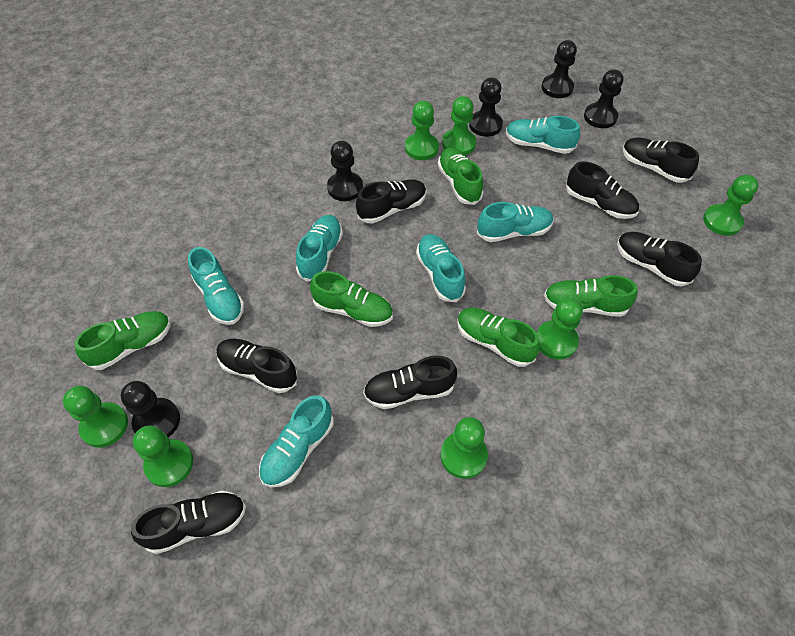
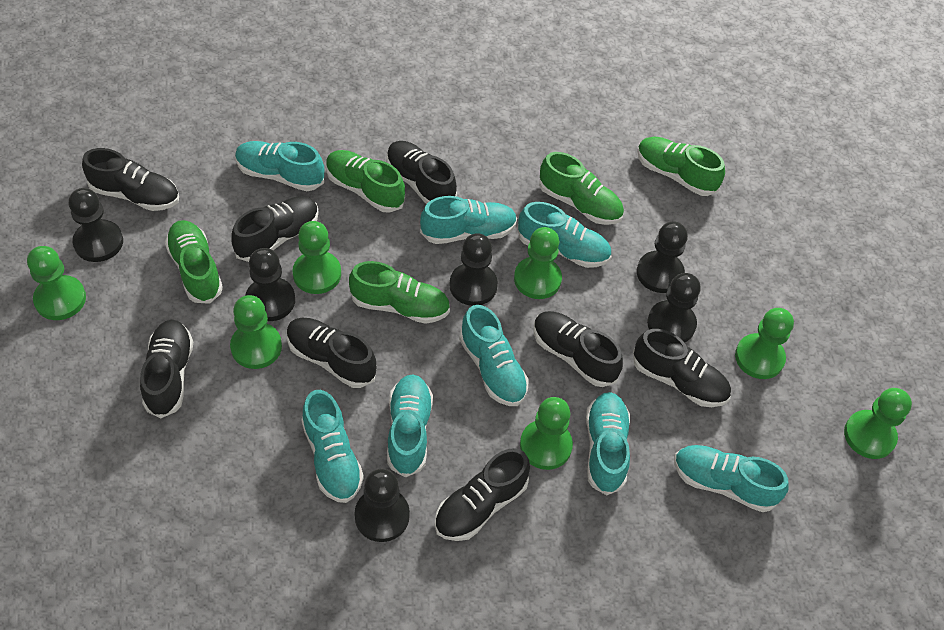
black pawn: 5 -> 6
black shoe: 7 -> 8
turquoise shoe: 6 -> 8

